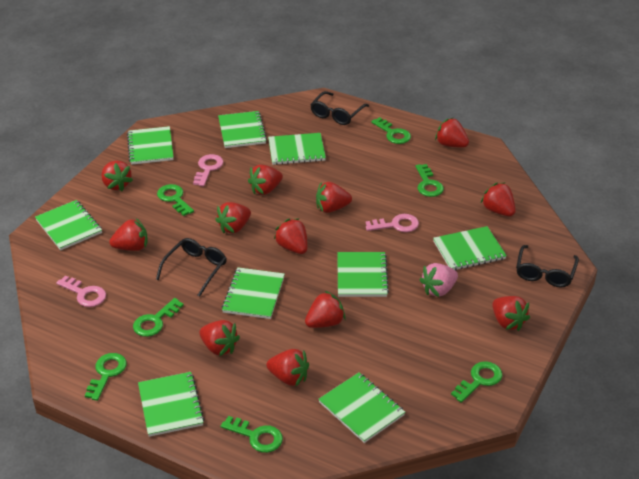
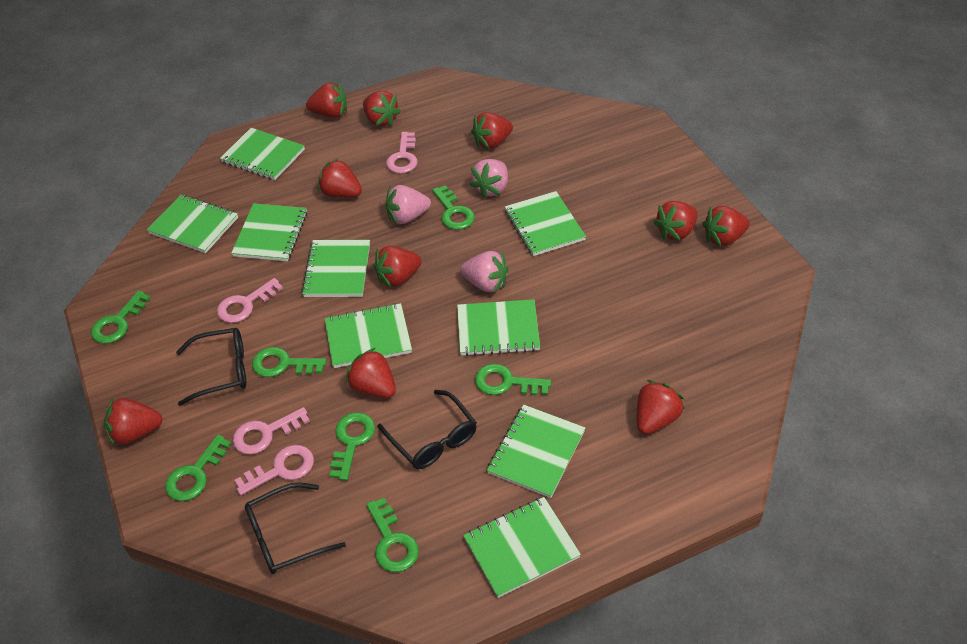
pink key: 3 -> 4
pink strawberry: 1 -> 3
red strawberry: 12 -> 10

